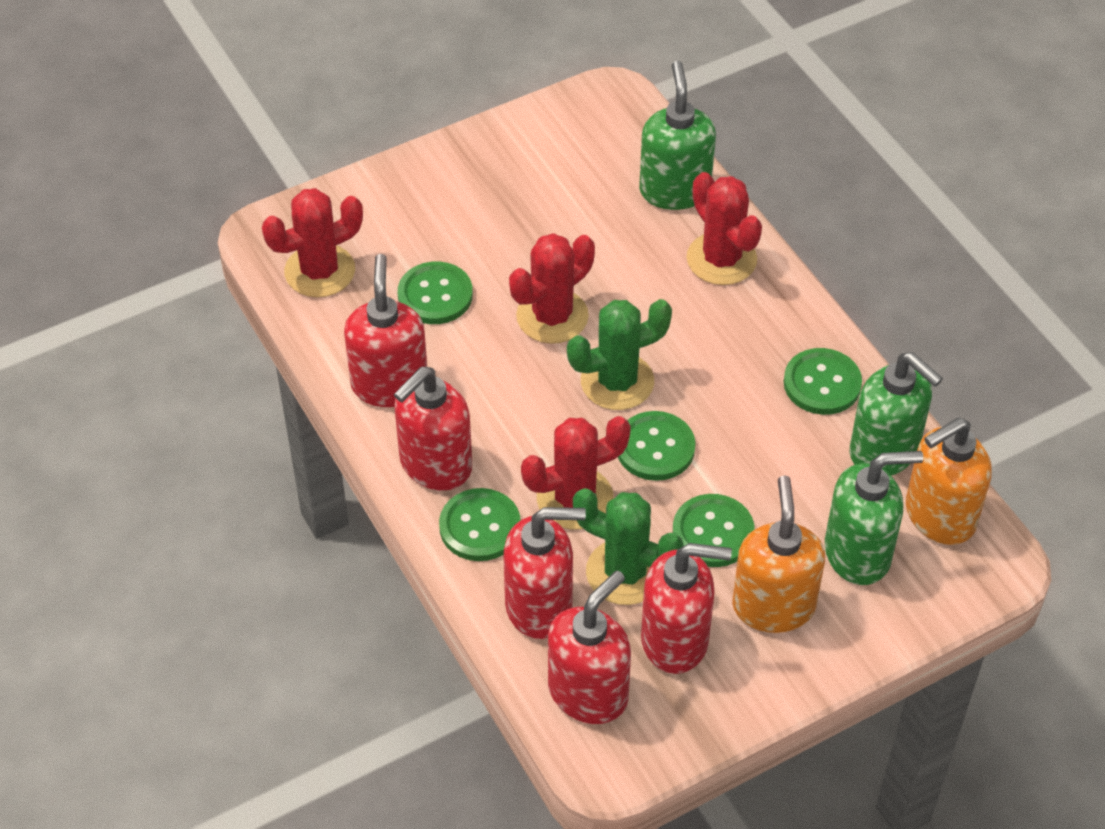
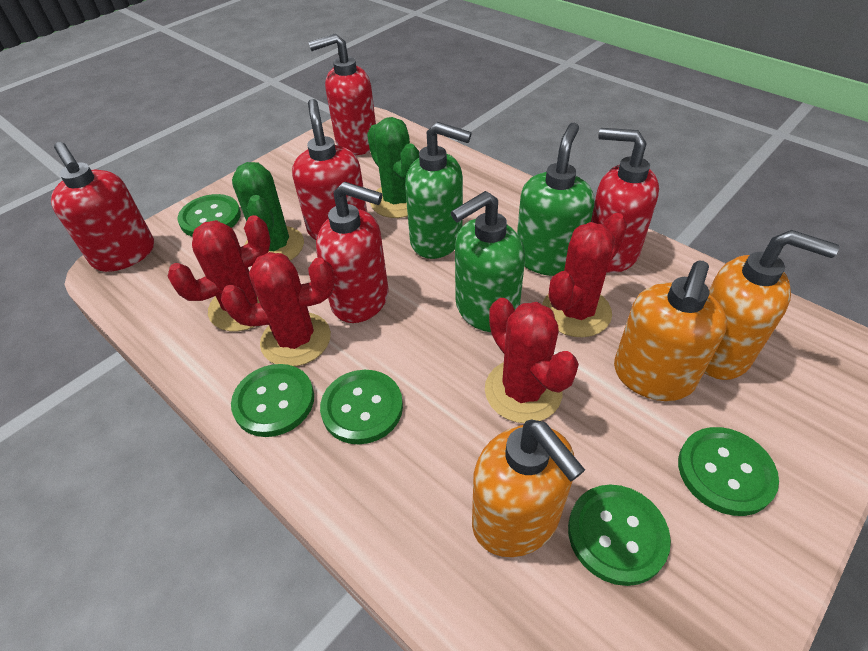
orange soap dispenser: 2 -> 3

